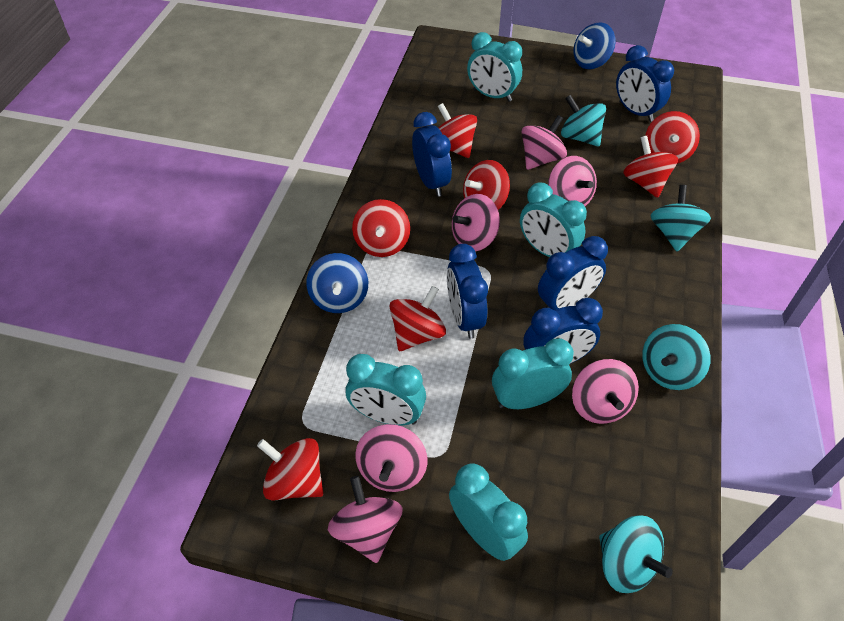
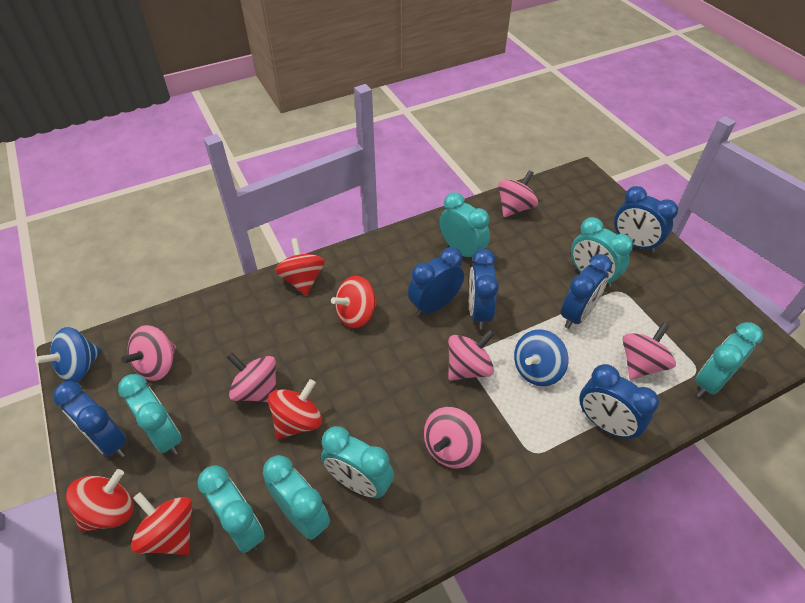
blue clock: 5 -> 6
red spinning top: 7 -> 5
turquoise clock: 5 -> 7
turquoise spinning top: 4 -> 0

